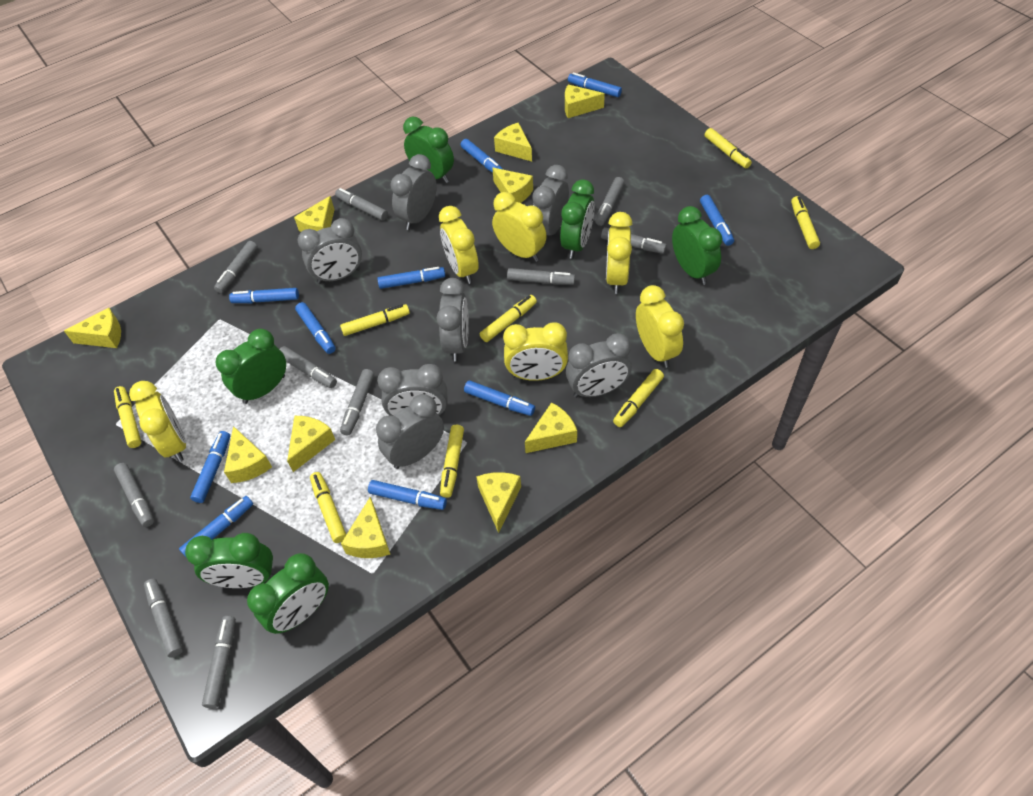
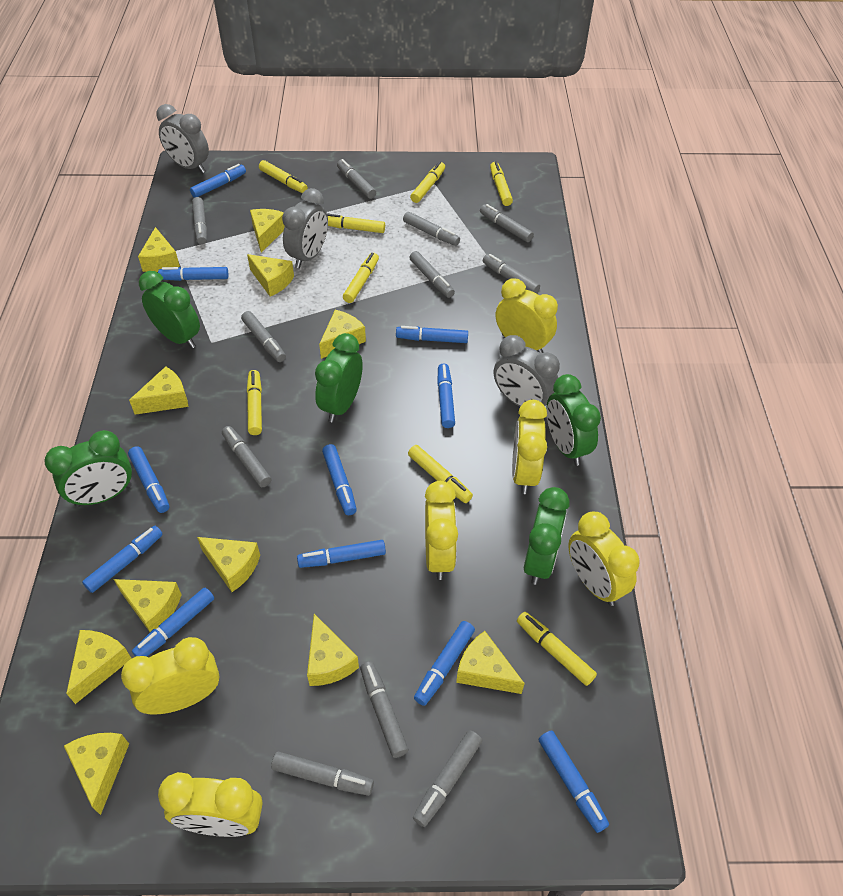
blue marker: 10 -> 11
green clock: 6 -> 5
grey clock: 7 -> 3
grey marker: 10 -> 11
yellow cheese: 10 -> 11

